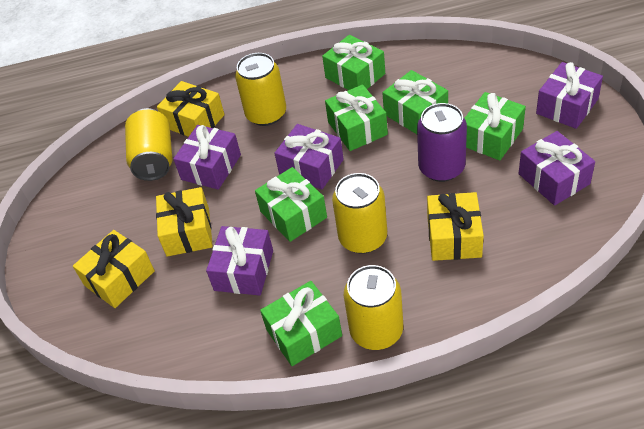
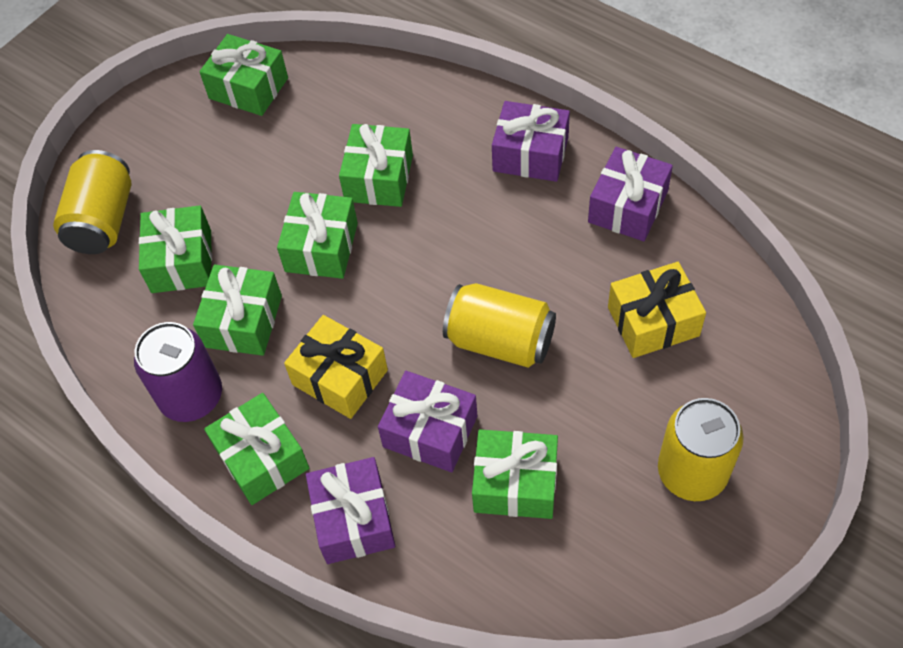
green gift: 6 -> 7
purple gift: 5 -> 4
yellow can: 4 -> 3
yellow gift: 4 -> 2

